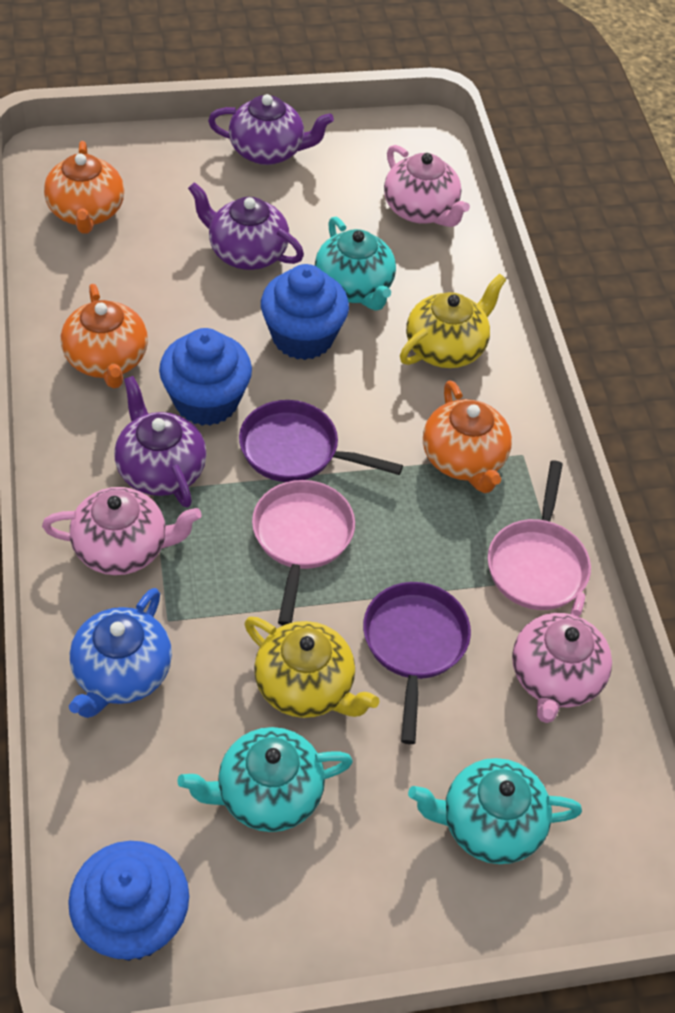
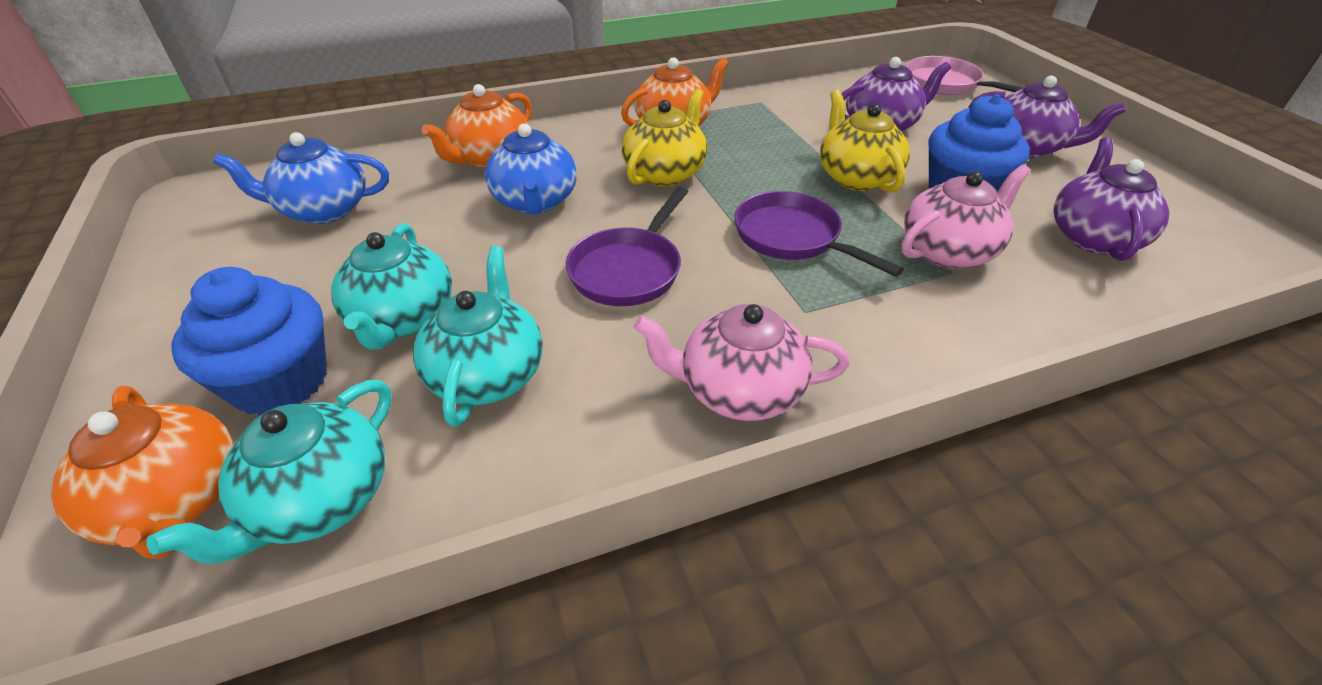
blue cupcake: 3 -> 2
blue teapot: 1 -> 2
pink pan: 2 -> 1
pink teapot: 3 -> 2

